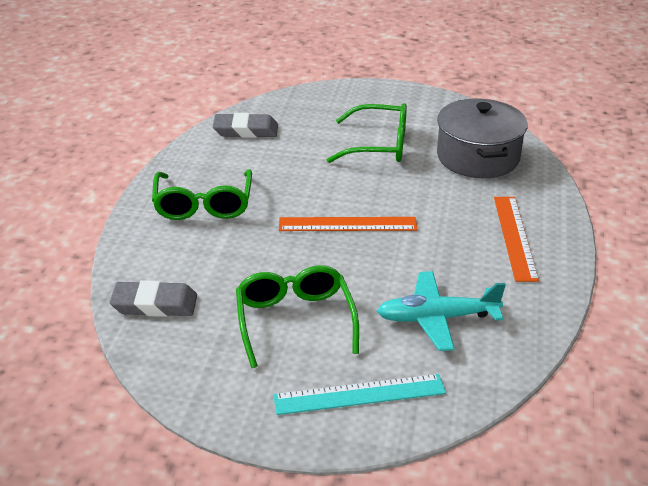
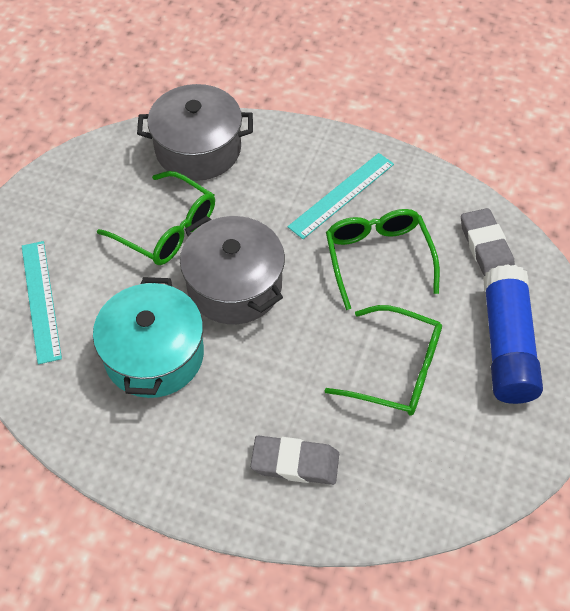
blue glue stick: 0 -> 1
grey pot: 1 -> 2
orange ruler: 2 -> 0
turquoise plane: 1 -> 0
turquoise pot: 0 -> 1
turquoise ruler: 1 -> 2

